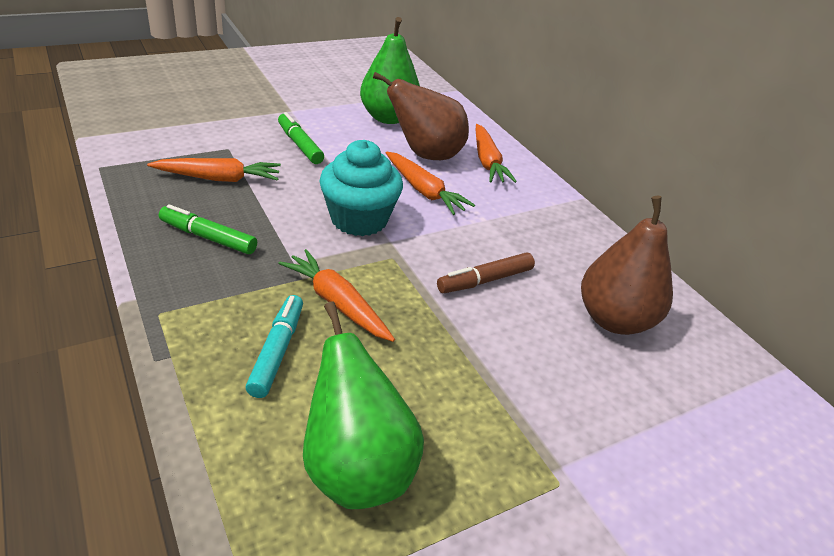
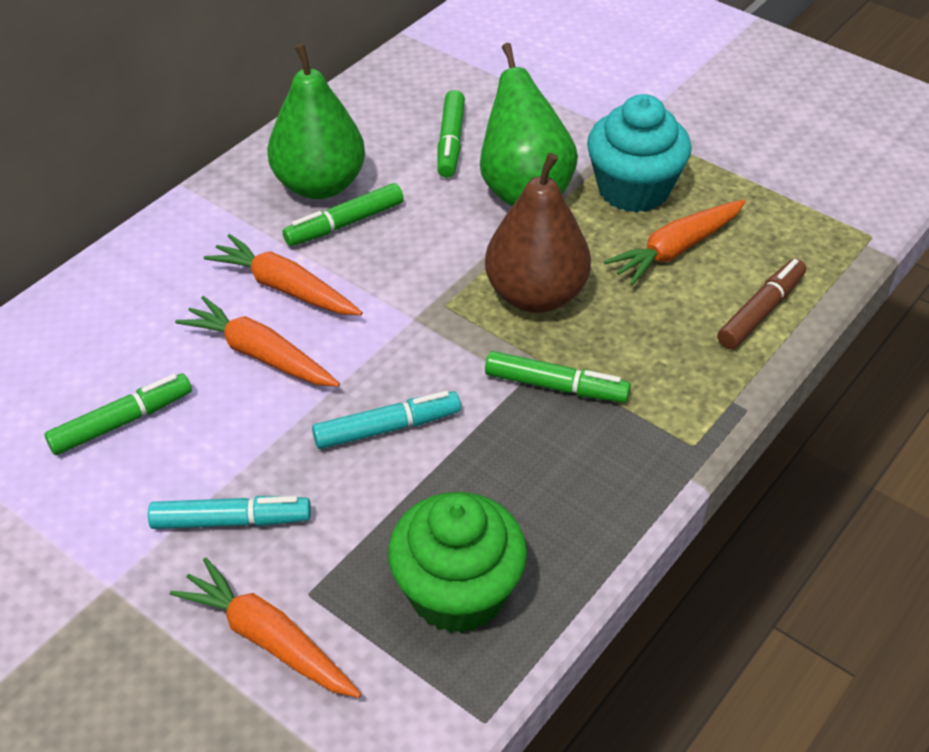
brown pear: 2 -> 1
green cupcake: 0 -> 1
green marker: 2 -> 4
turquoise marker: 1 -> 2

